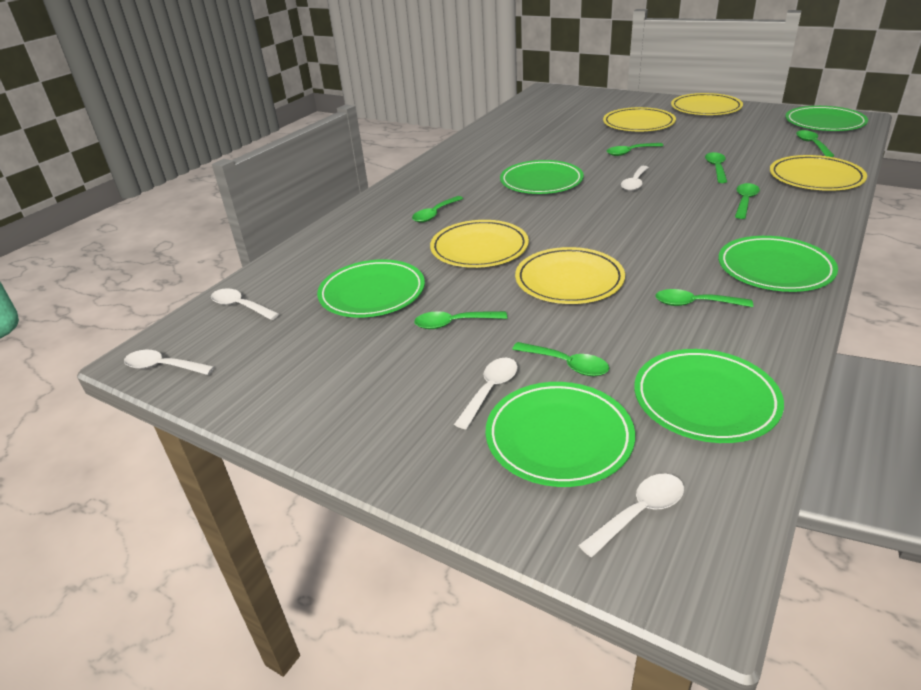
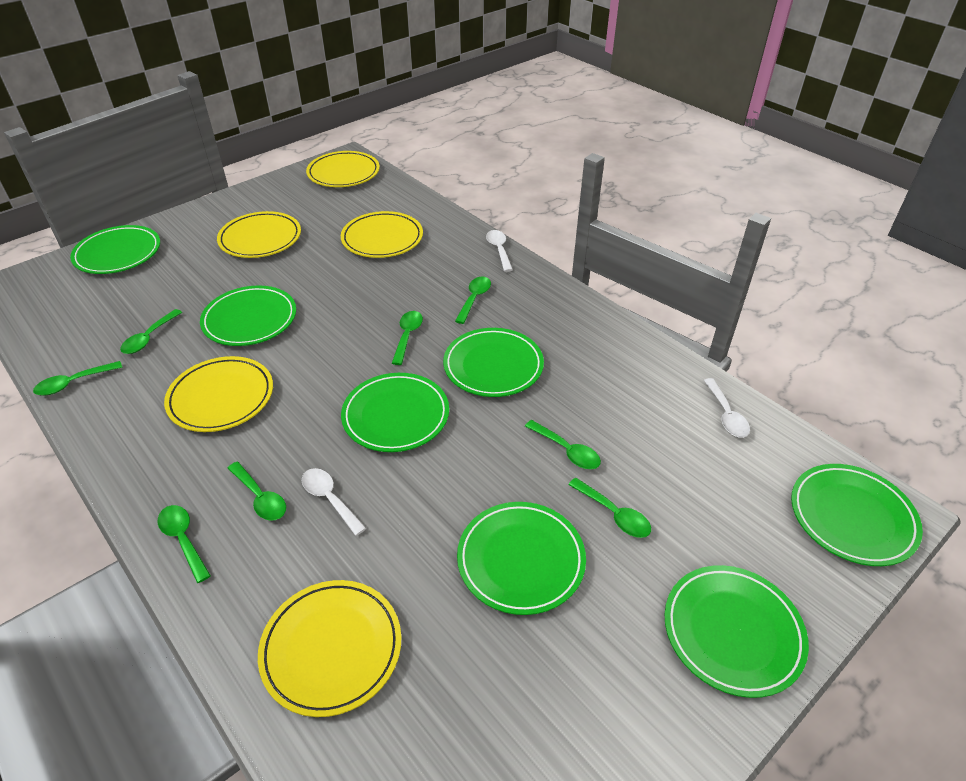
green plate: 6 -> 7
white spoon: 5 -> 3

